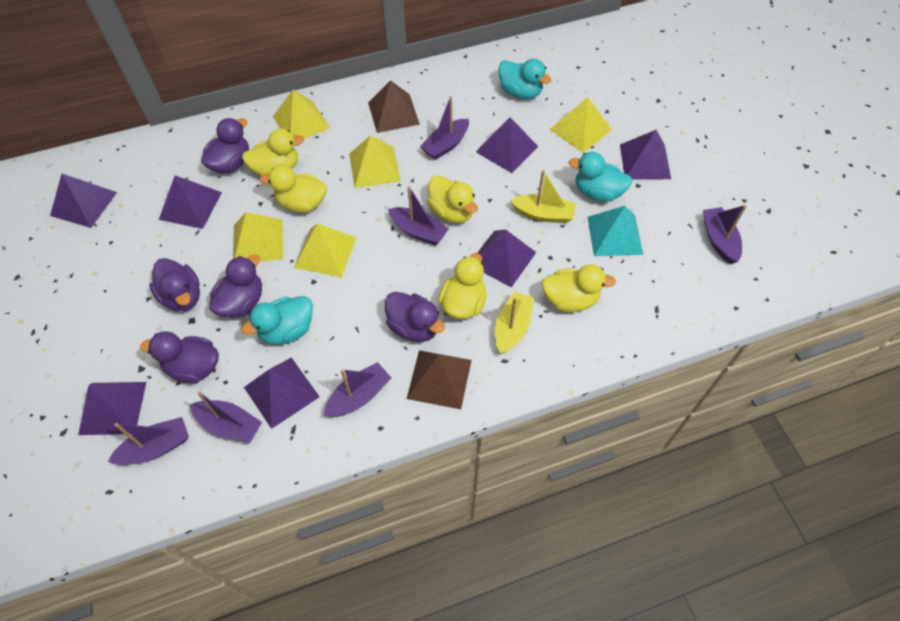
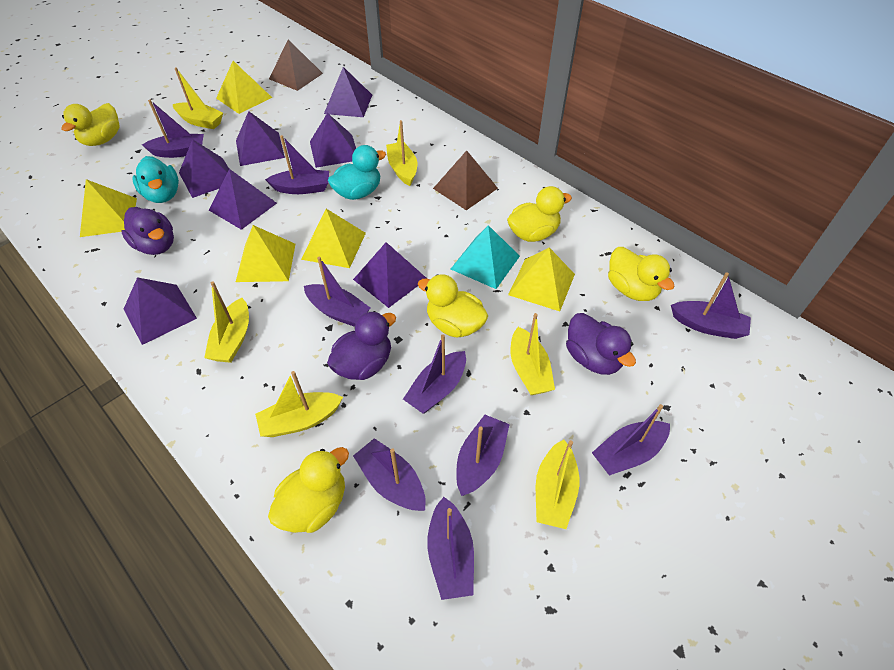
purple boat: 6 -> 9
purple duck: 5 -> 3
turquoise duck: 3 -> 2
yellow boat: 2 -> 6

